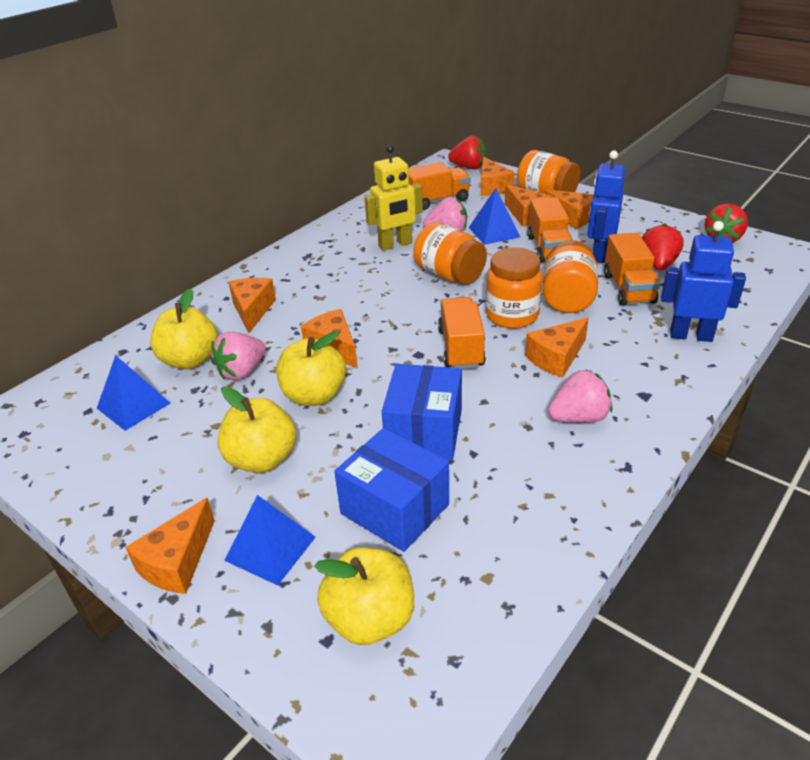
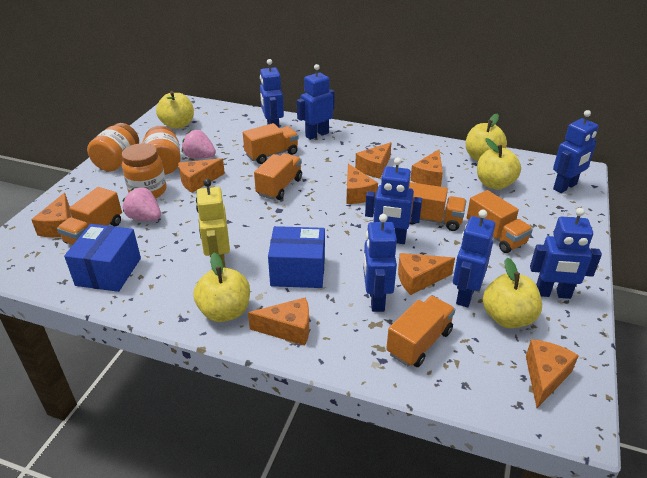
blue pyramid: 3 -> 0
blue robot: 2 -> 7
orange cheese: 7 -> 8
orange jar: 4 -> 3
orange truck: 4 -> 6
pink strawberry: 3 -> 2
red strawberry: 3 -> 0
yellow apple: 4 -> 5

